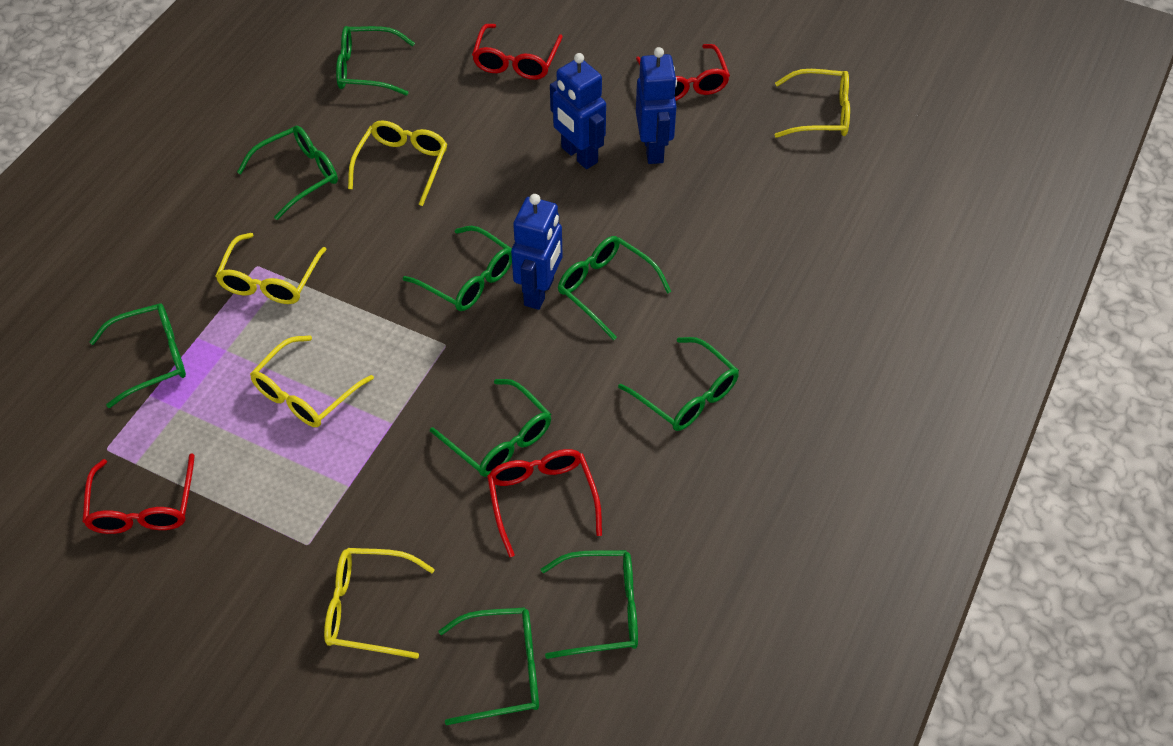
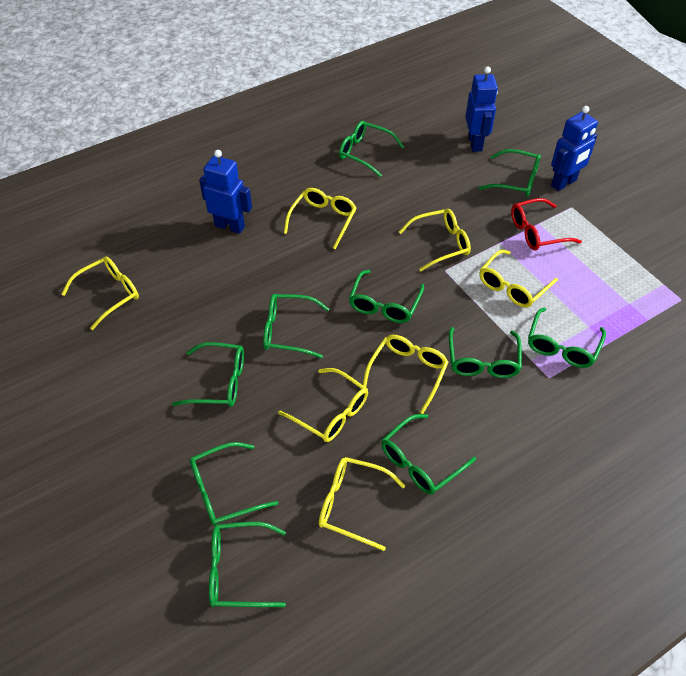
green glasses: 9 -> 10
red glasses: 4 -> 1
yellow glasses: 5 -> 7

